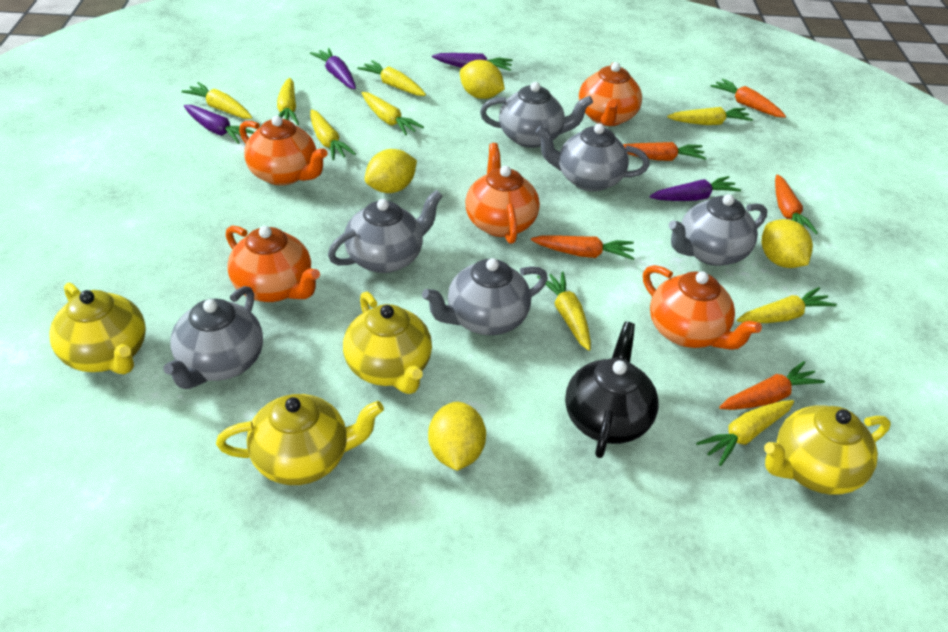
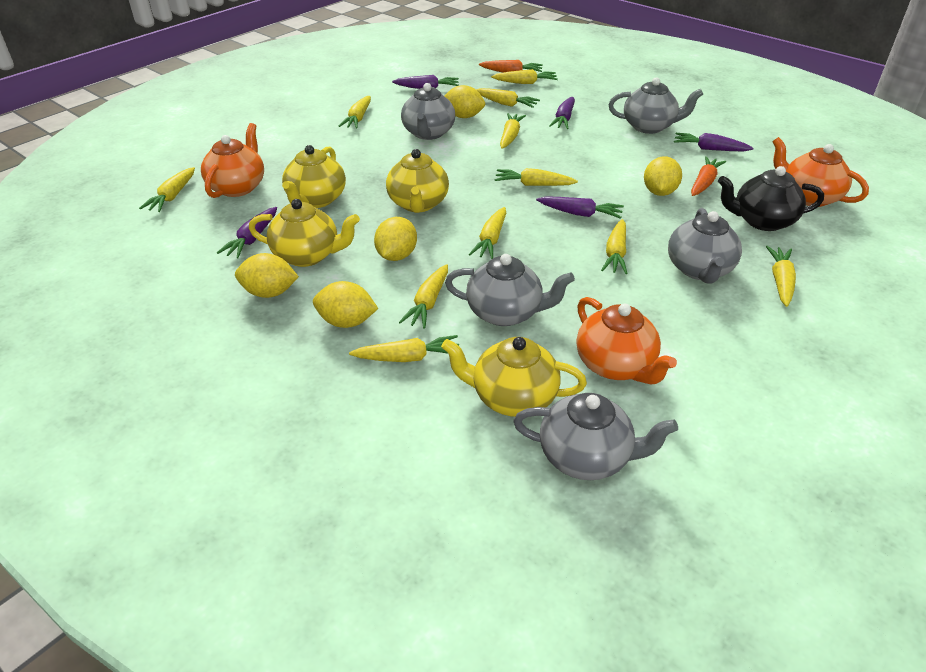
grey teapot: 6 -> 5
orange carrot: 5 -> 2
orange teapot: 5 -> 3
purple carrot: 4 -> 5
yellow carrot: 9 -> 11
yellow lemon: 4 -> 5

